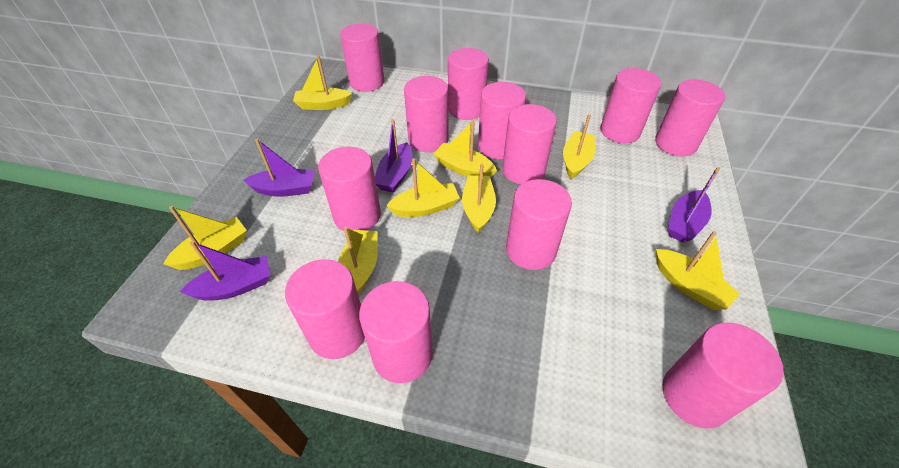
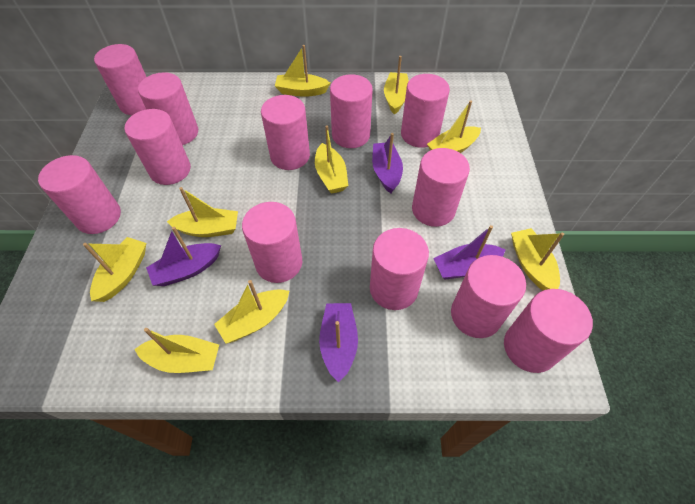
yellow boat: 8 -> 9

